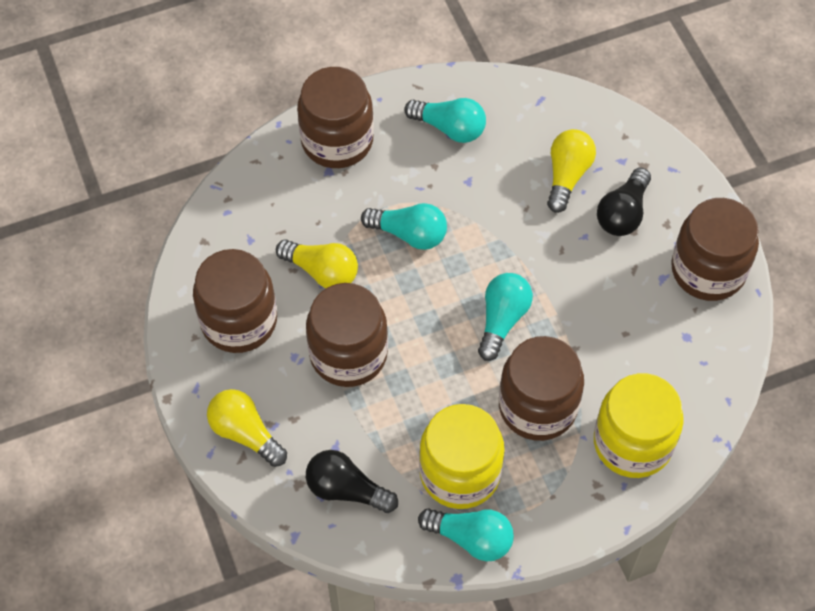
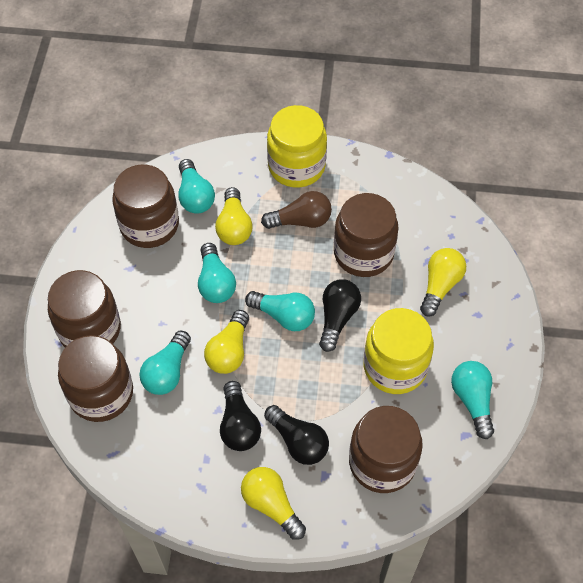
black light bulb: 2 -> 3
brown light bulb: 0 -> 1
turquoise light bulb: 4 -> 5
yellow light bulb: 3 -> 4

